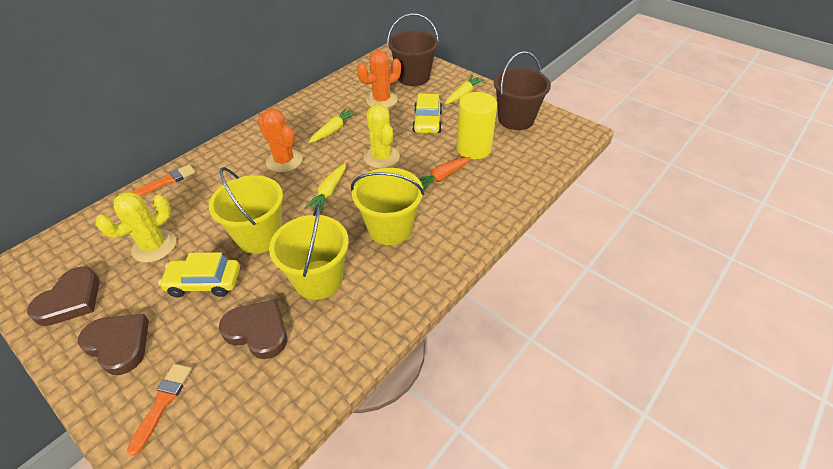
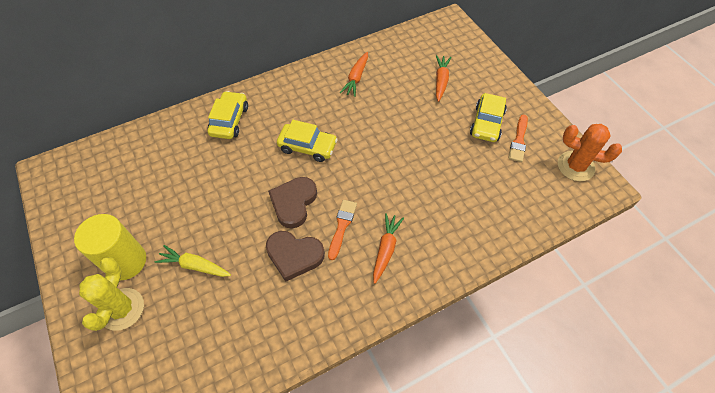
brown bucket: 2 -> 0
brown heart: 3 -> 2
orange cactus: 2 -> 1
orange carrot: 1 -> 3
yellow bucket: 3 -> 0
yellow cactus: 2 -> 1
yellow car: 2 -> 3
yellow carrot: 3 -> 1

